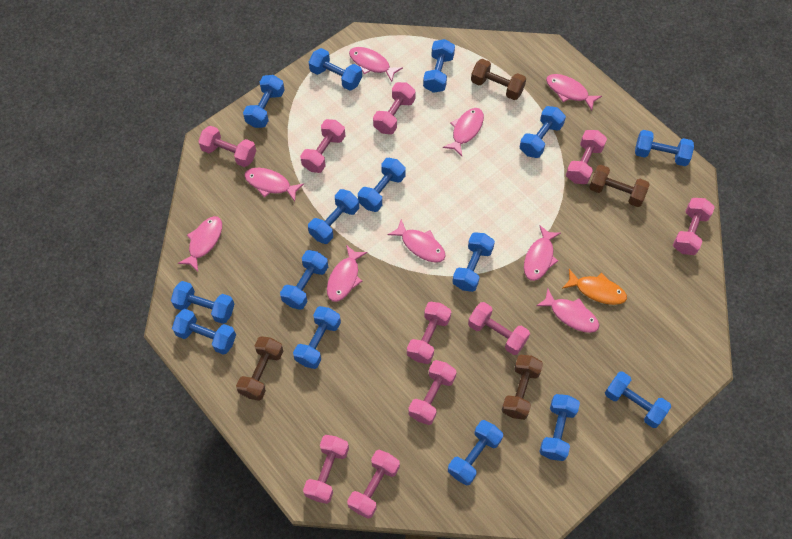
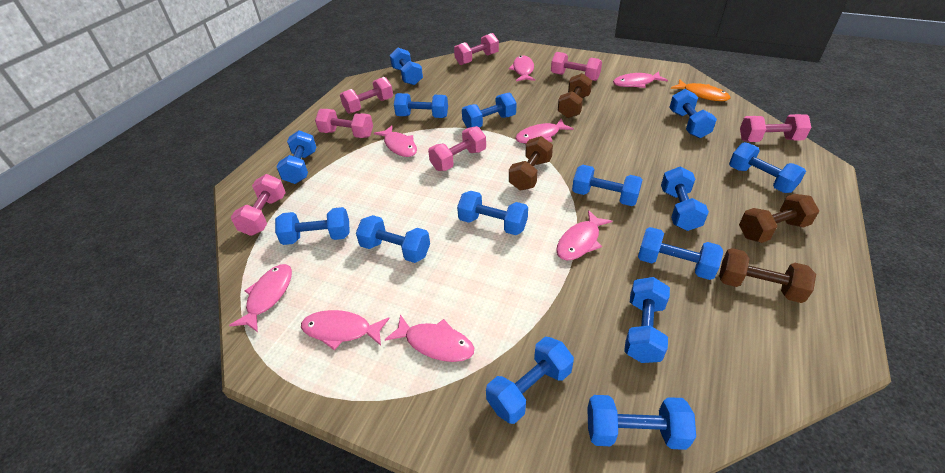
pink dumbbell: 10 -> 7
pink fish: 9 -> 8

